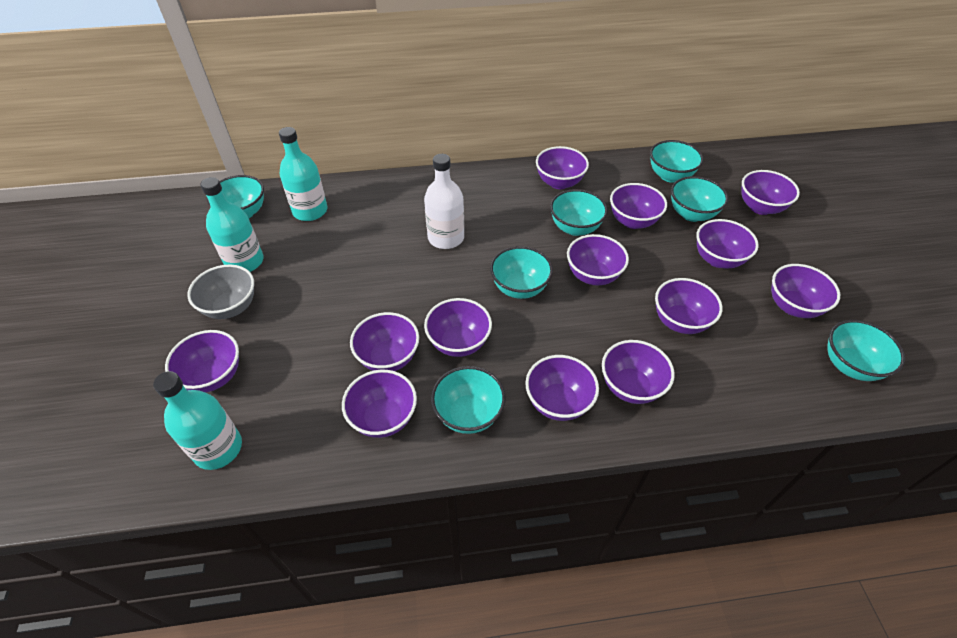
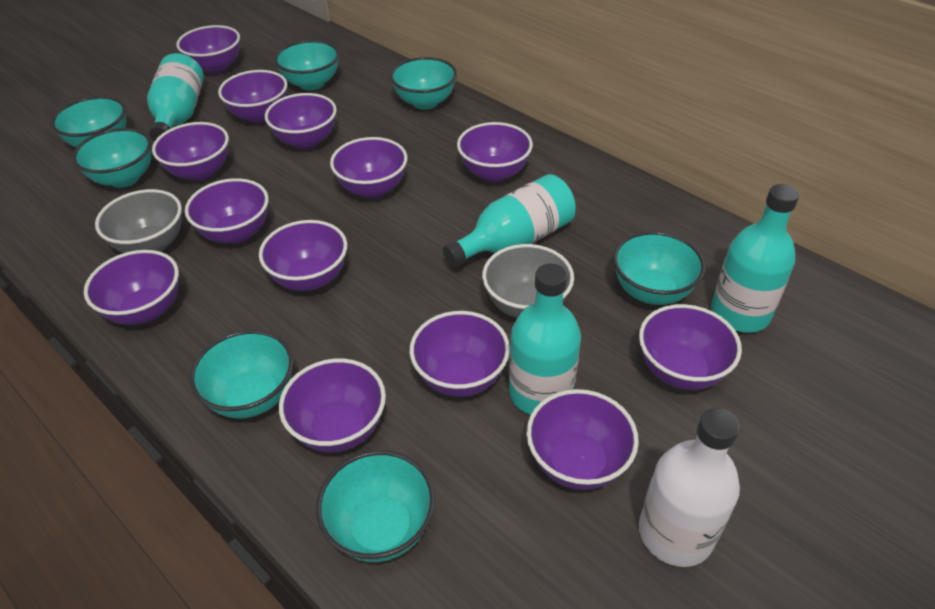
grey bowl: 1 -> 2
turquoise bottle: 3 -> 4

